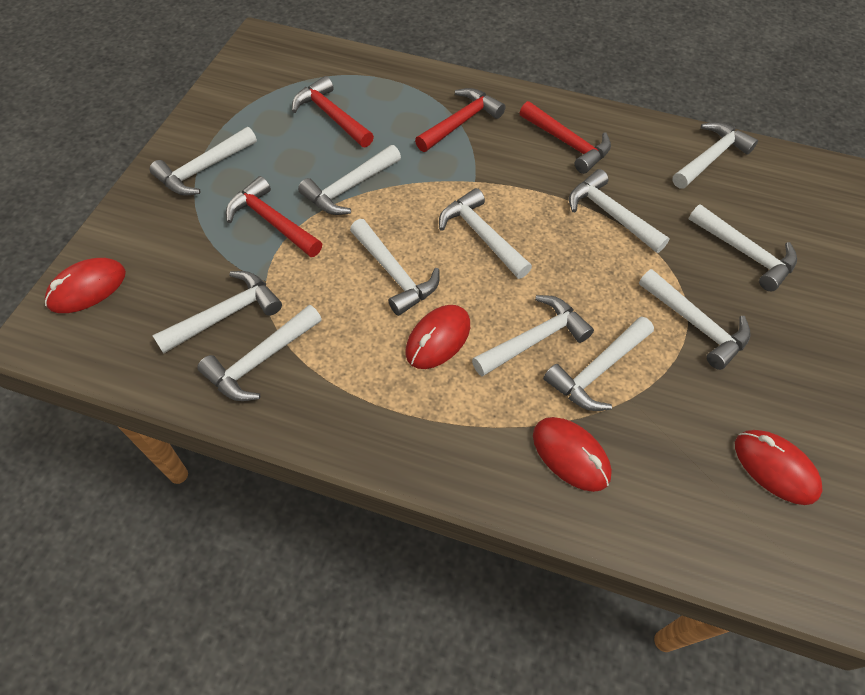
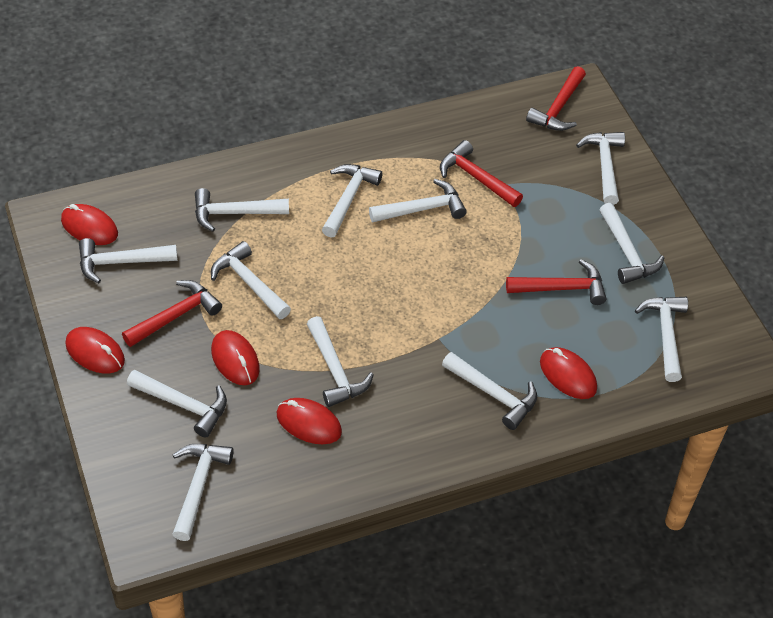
red mouse: 4 -> 5

